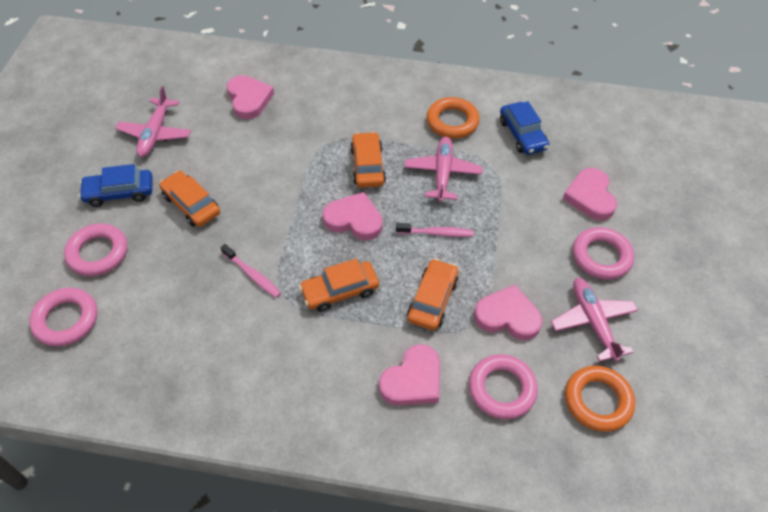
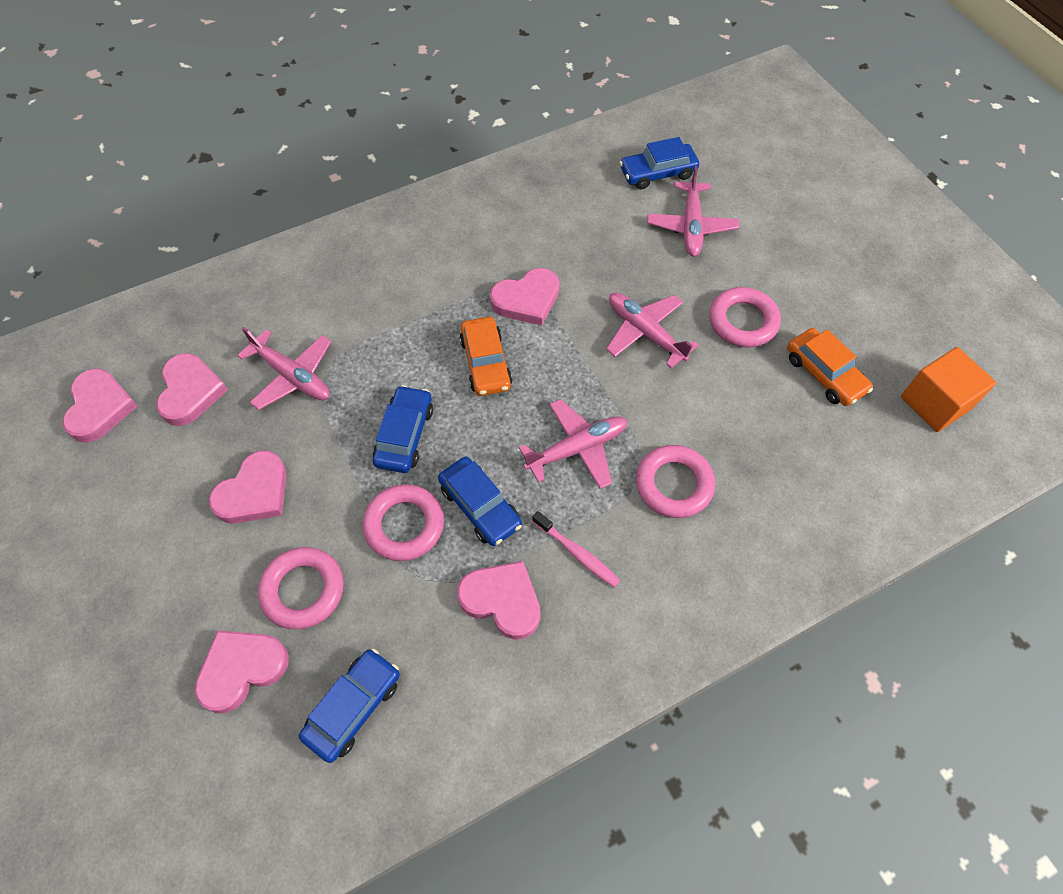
blue car: 2 -> 4
orange car: 4 -> 2
orange cube: 0 -> 1
orange ring: 2 -> 0
pink heart: 5 -> 6
pink plane: 3 -> 4
pink toothbrush: 2 -> 1

